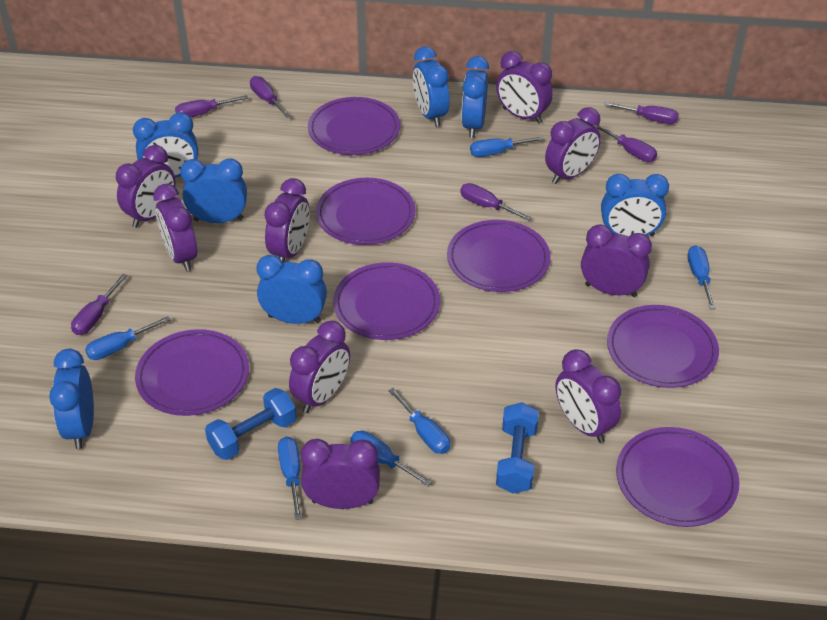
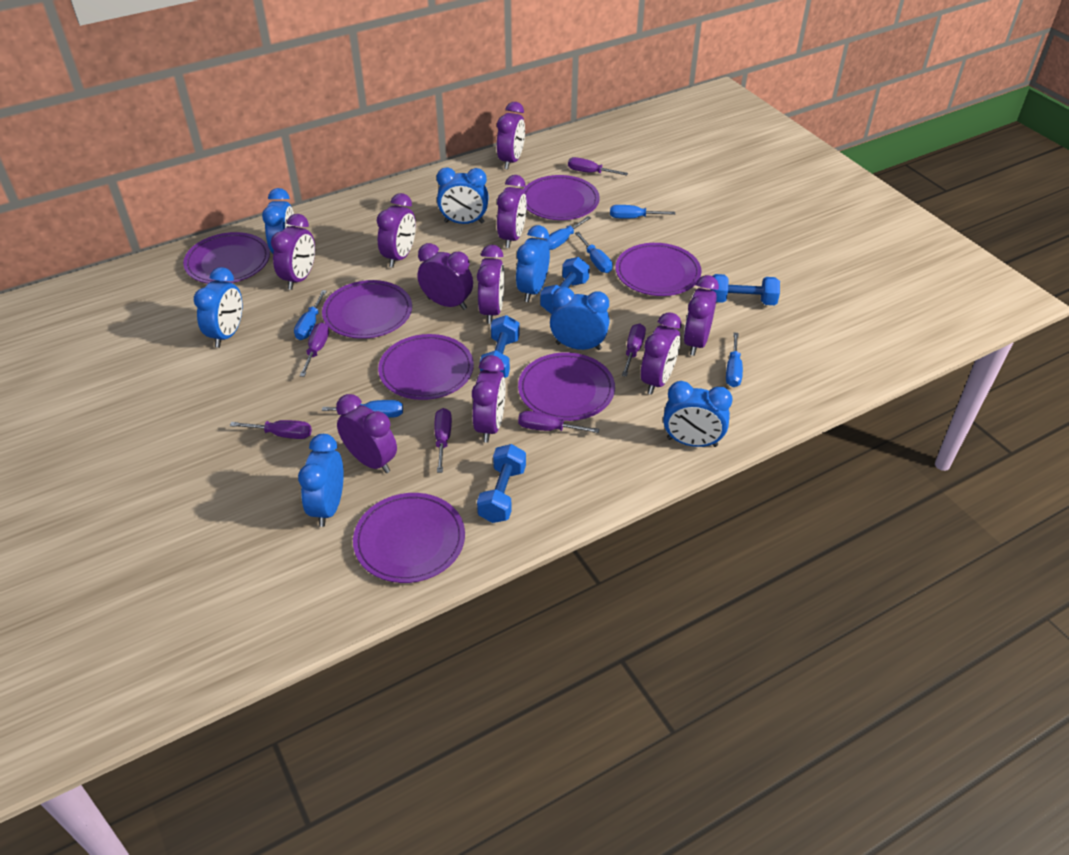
blue dumbbell: 2 -> 4
purple clock: 9 -> 10

